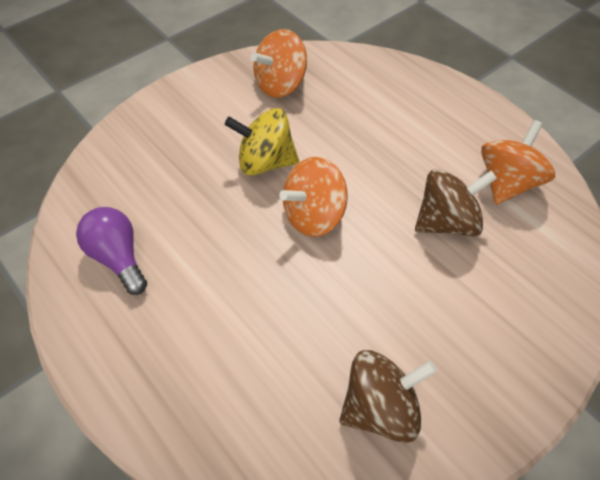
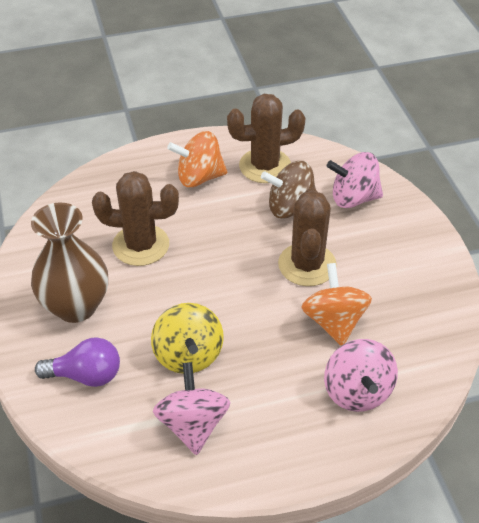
brown cactus: 0 -> 3
brown spinning top: 2 -> 1
brown vase: 0 -> 1
orange spinning top: 3 -> 2
pink spinning top: 0 -> 3

